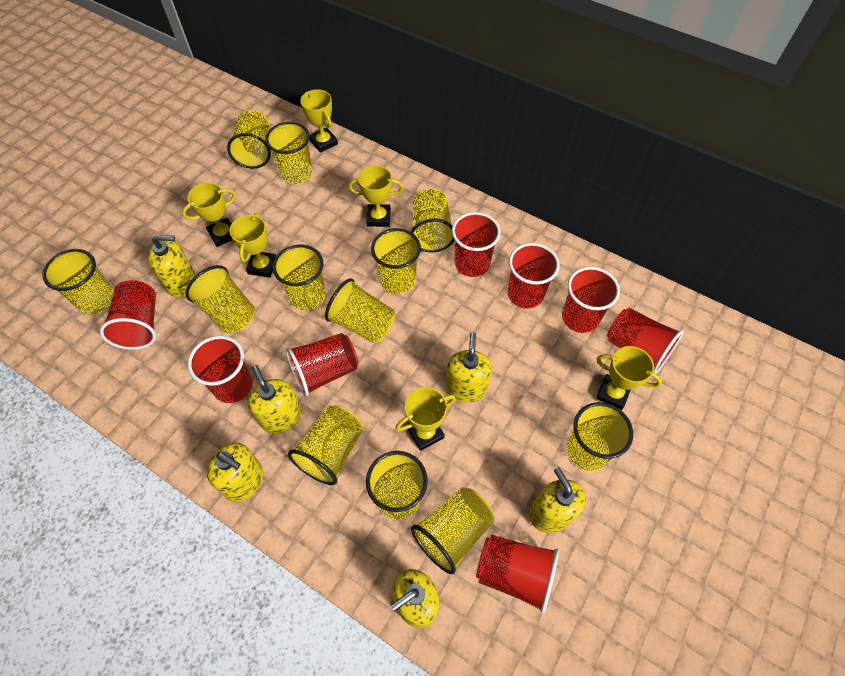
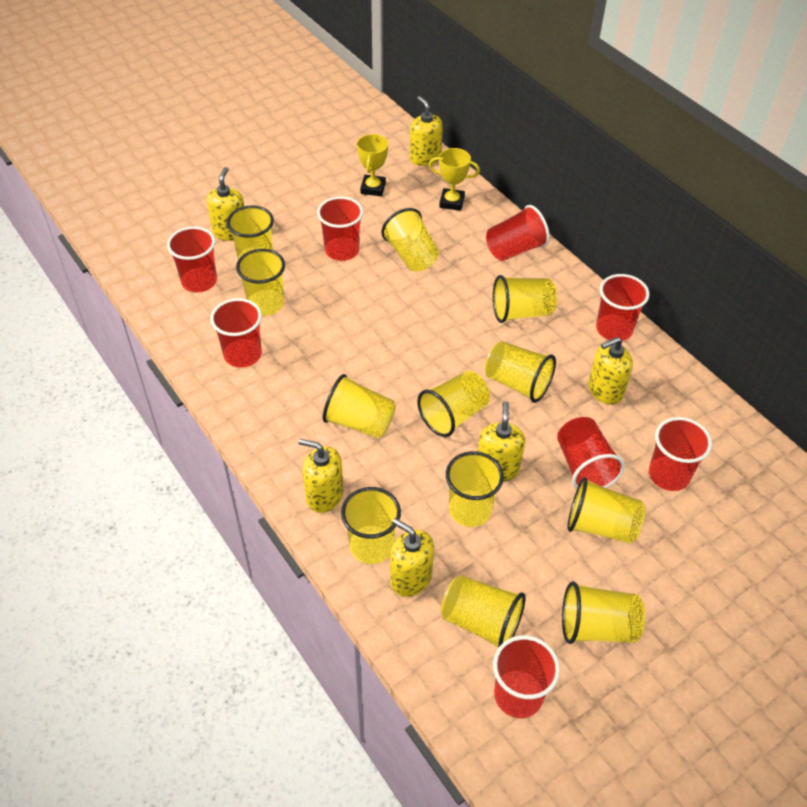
yellow trophy: 6 -> 2

